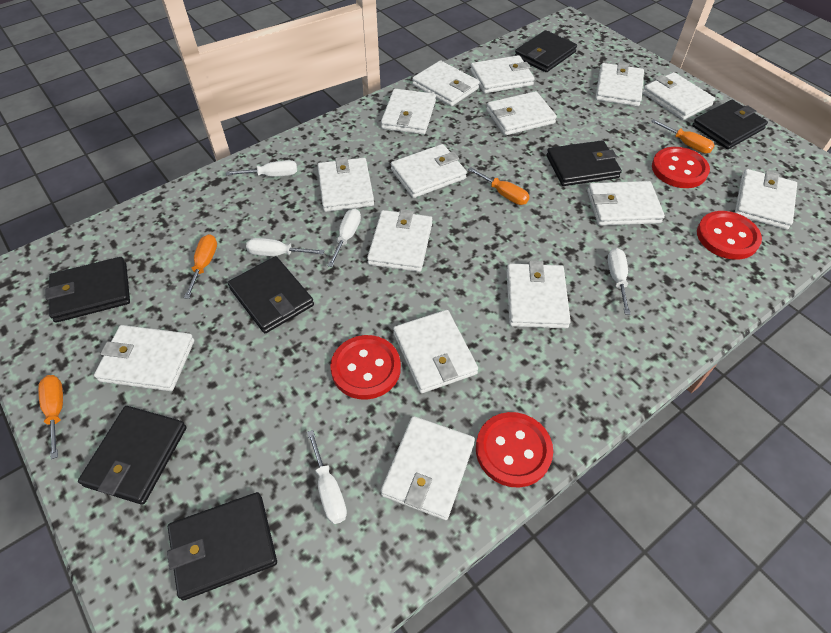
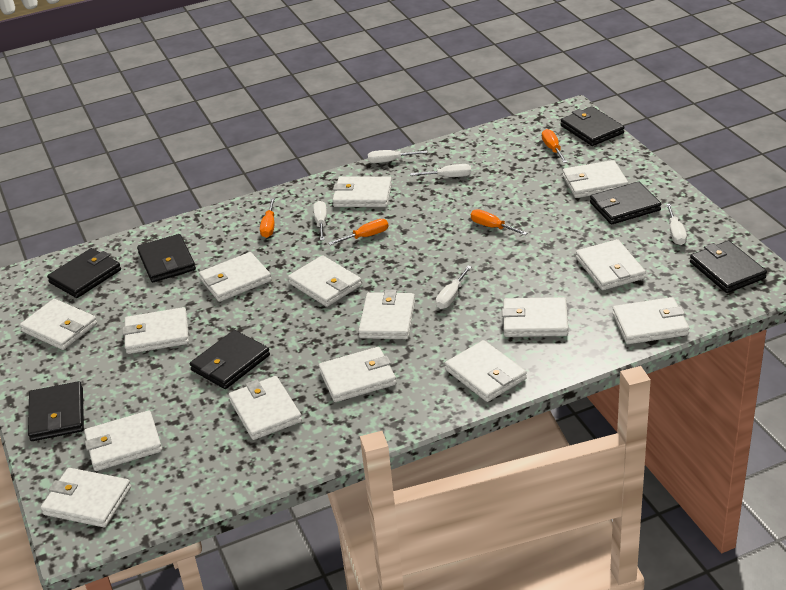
red button: 4 -> 0

